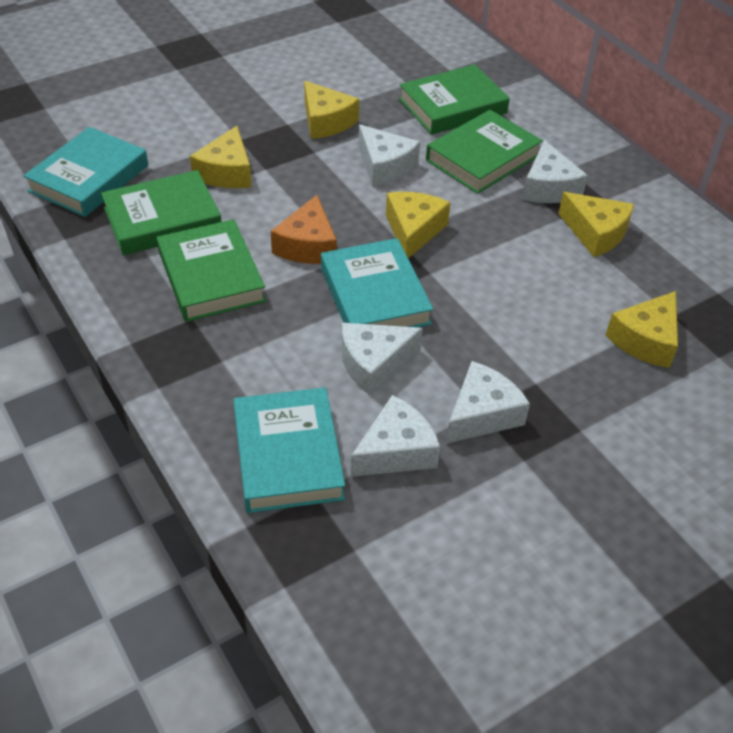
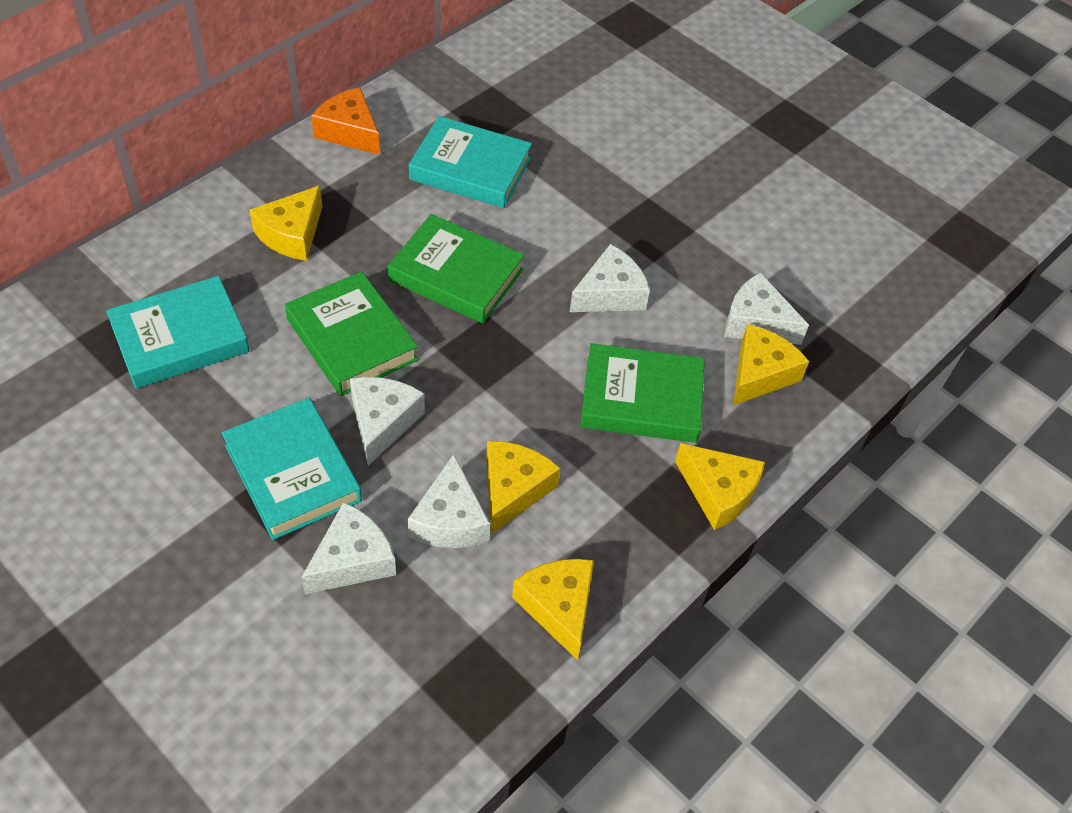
green book: 4 -> 3

